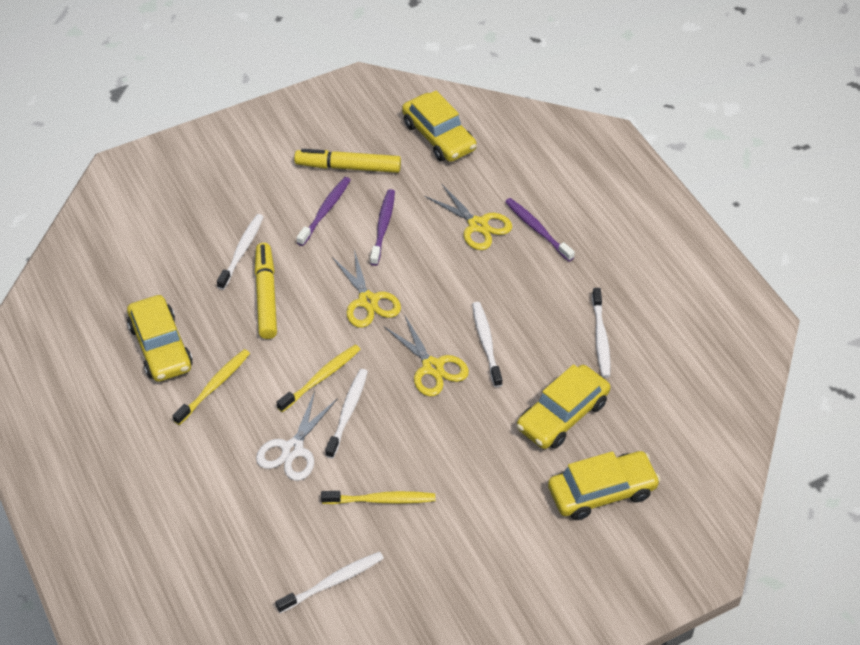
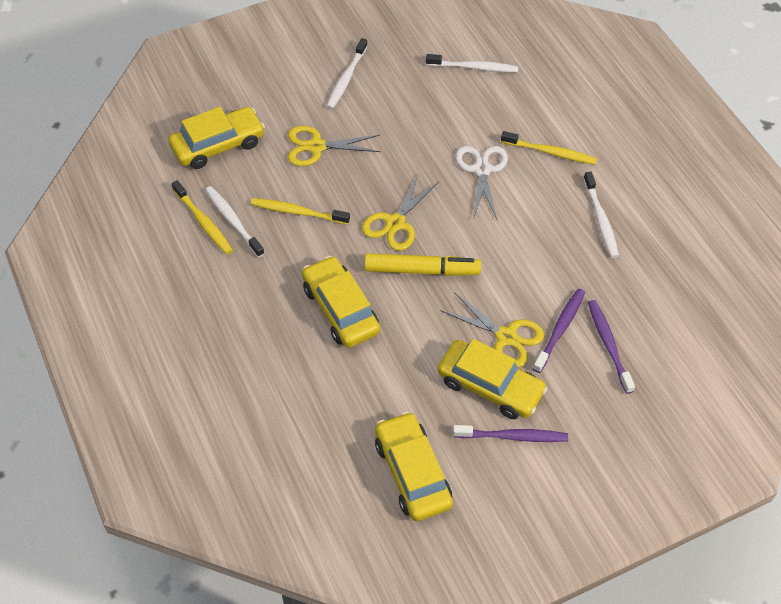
white toothbrush: 5 -> 4
yellow marker: 2 -> 1

